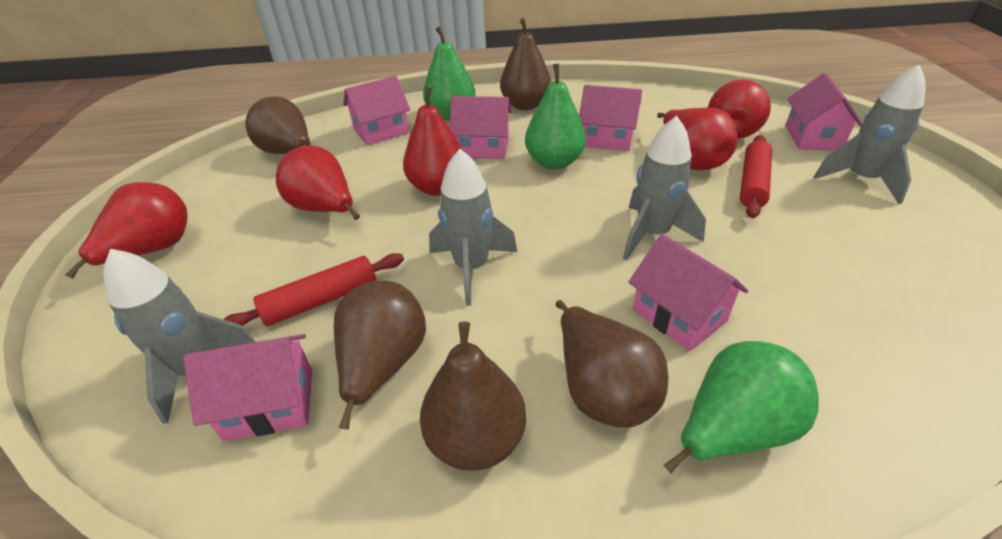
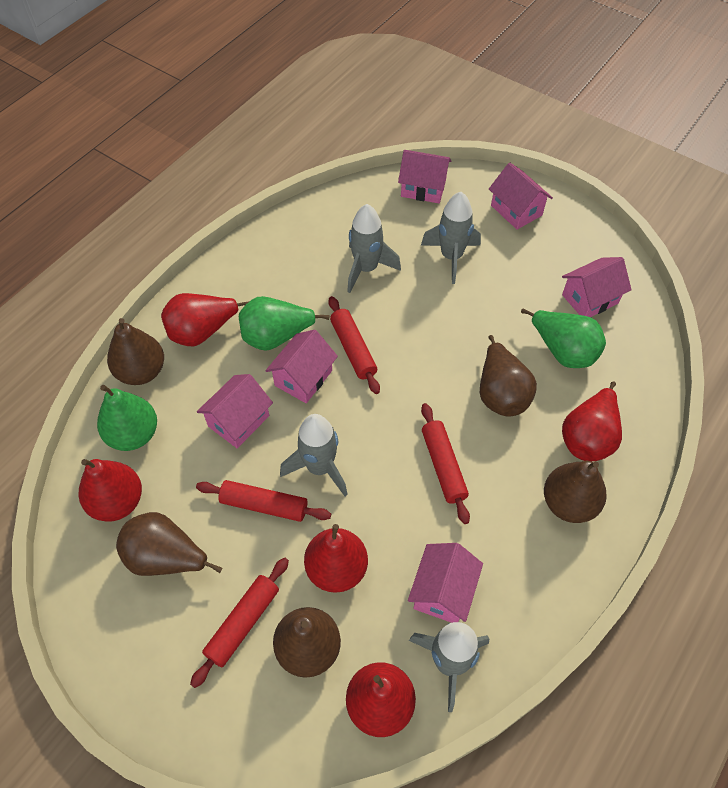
red rolling pin: 2 -> 4

